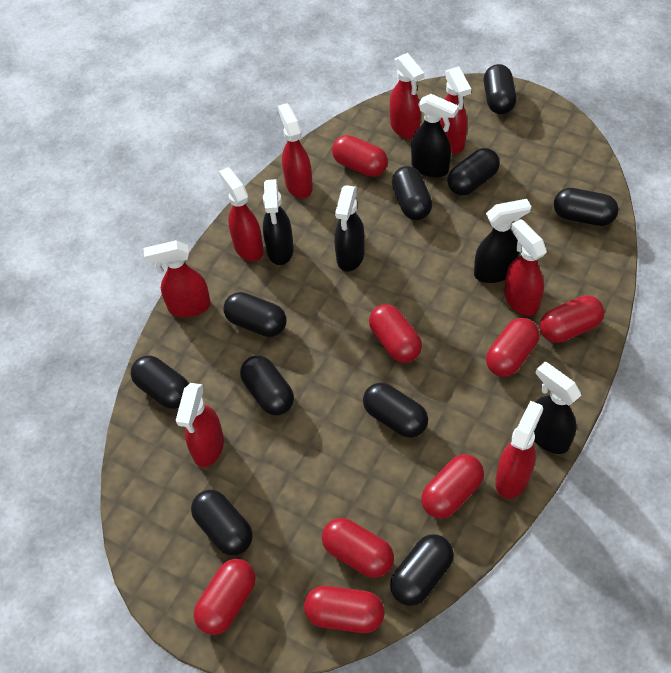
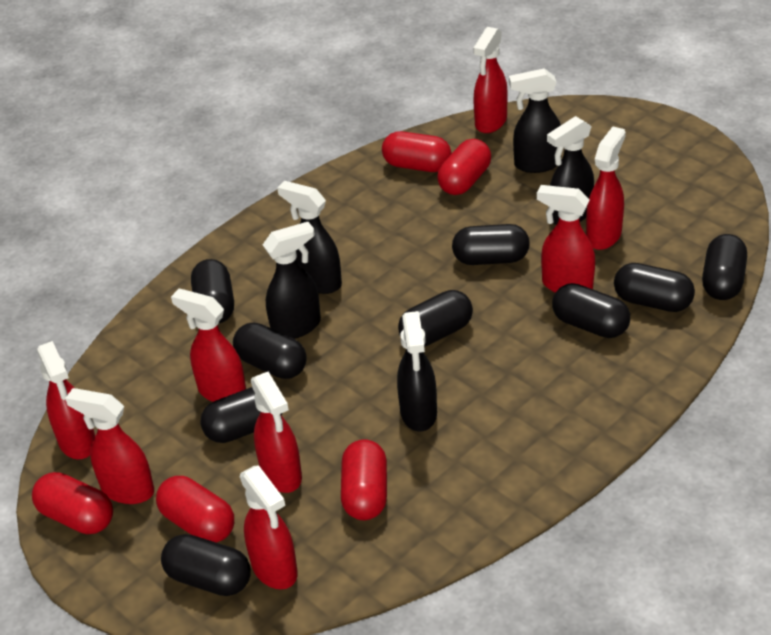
black capsule: 10 -> 9
red capsule: 8 -> 5

